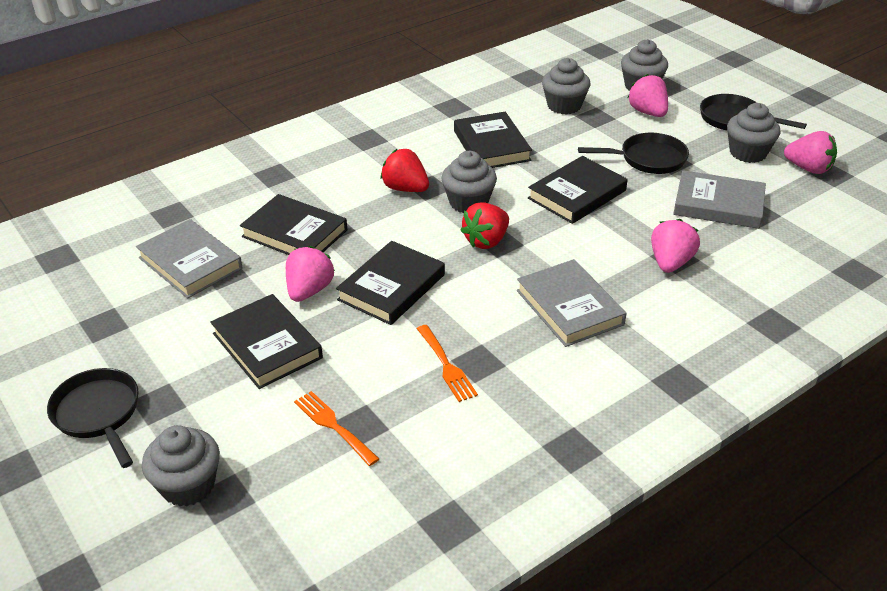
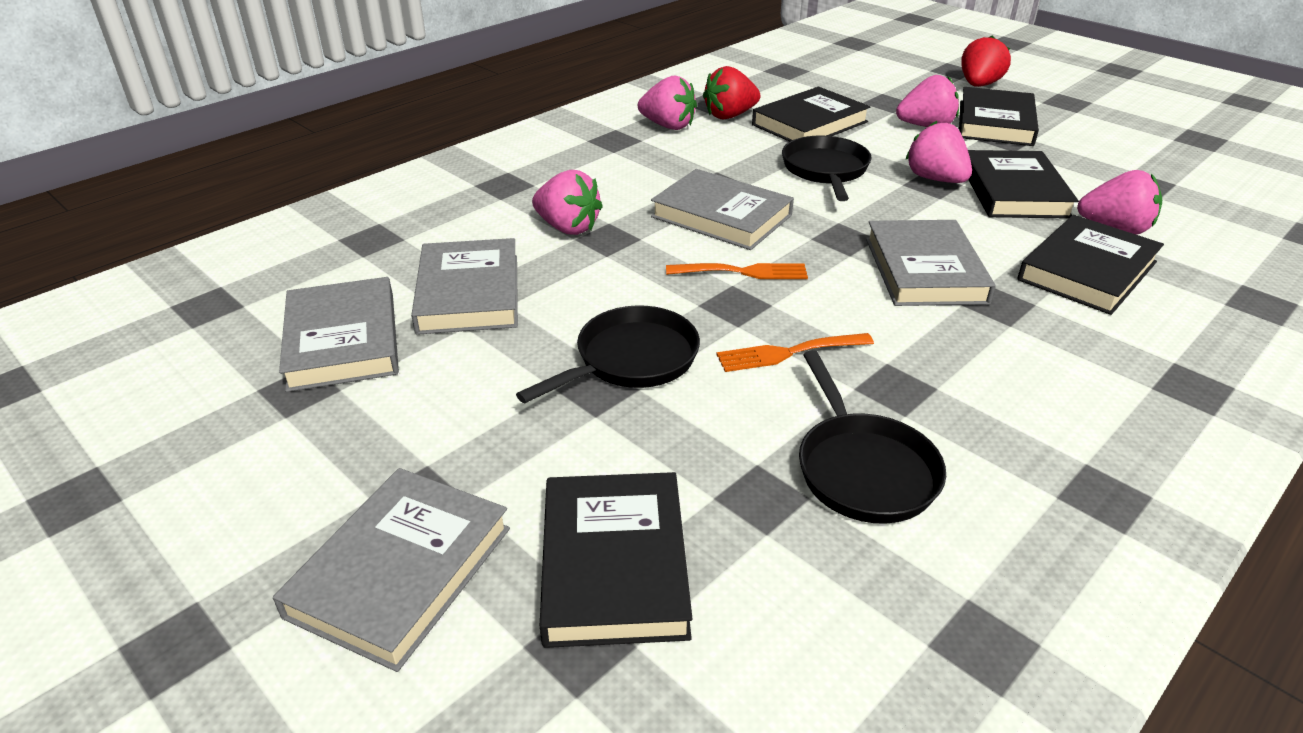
grey book: 3 -> 5
grey cupcake: 5 -> 0
pink strawberry: 4 -> 5

